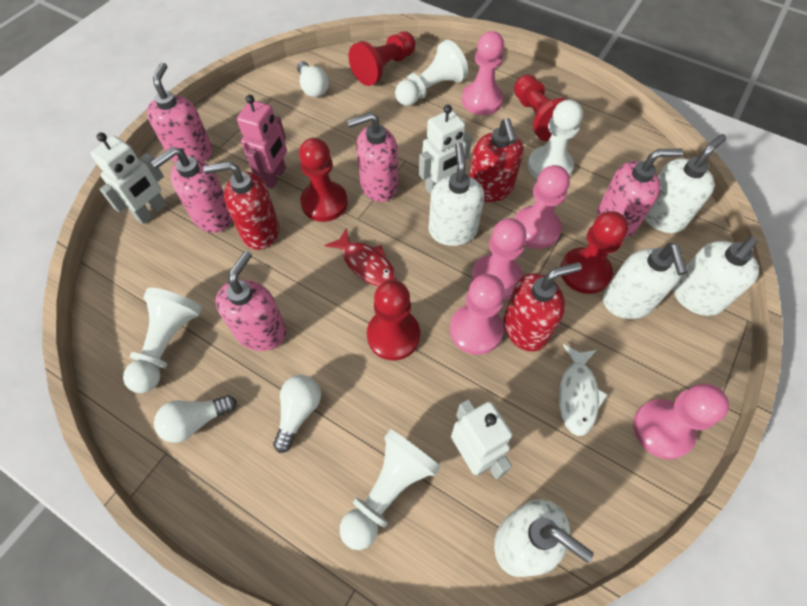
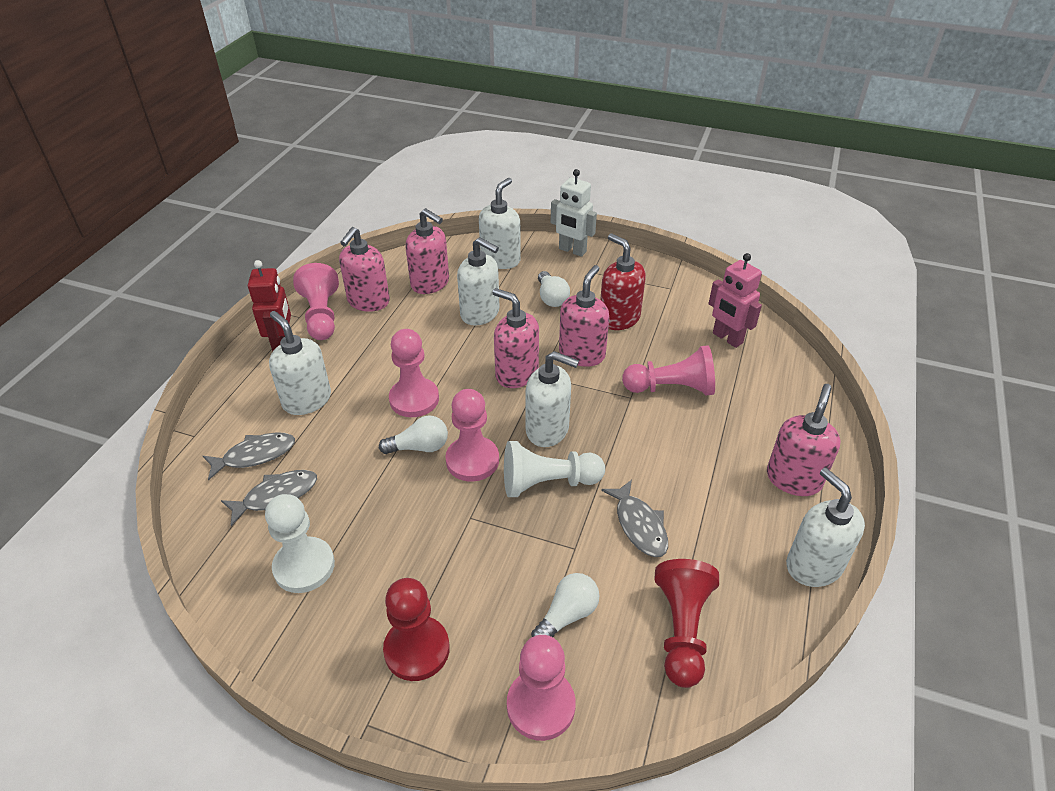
grey fish: 0 -> 3
red fish: 1 -> 0
red pawn: 5 -> 2
red robot: 0 -> 1
red soap dispenser: 3 -> 1
white fish: 1 -> 0
white pawn: 4 -> 2
white robot: 3 -> 1

